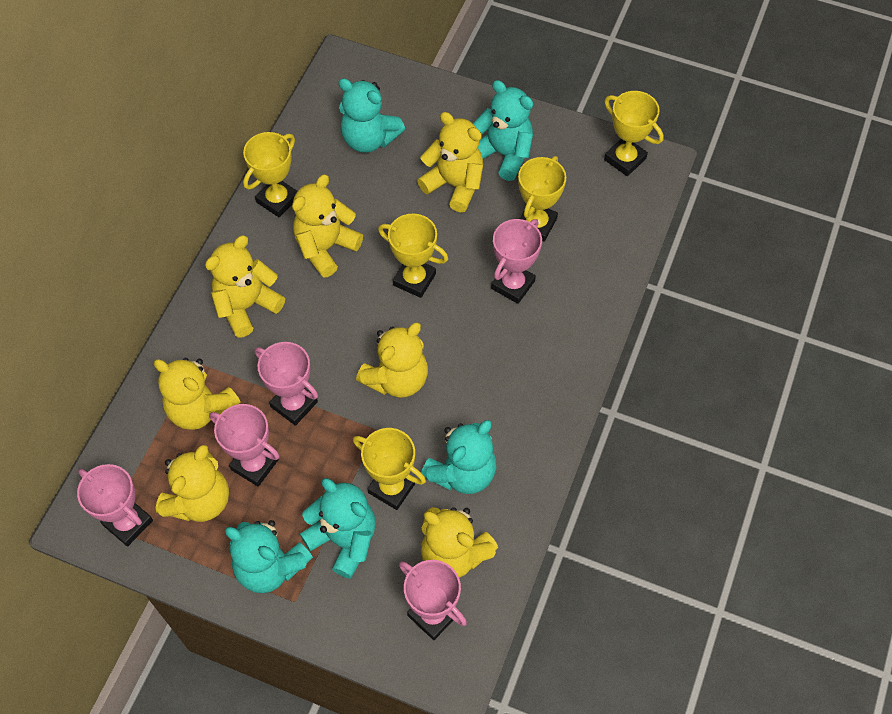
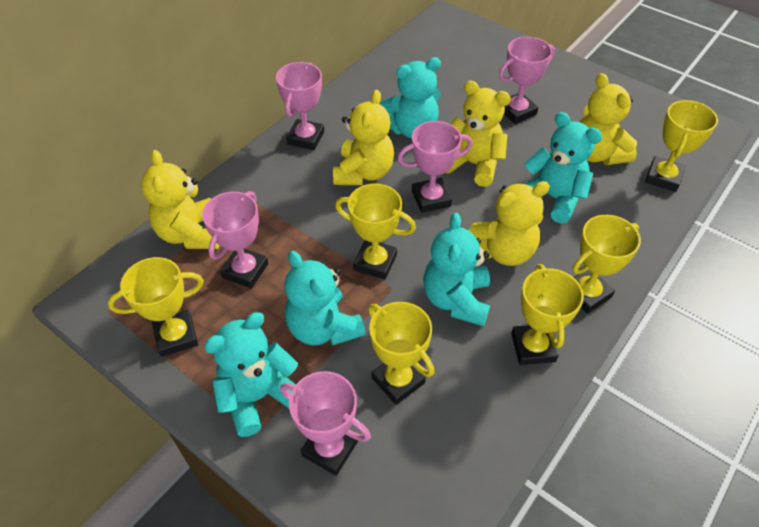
yellow teddy bear: 7 -> 5
yellow trophy: 5 -> 6

